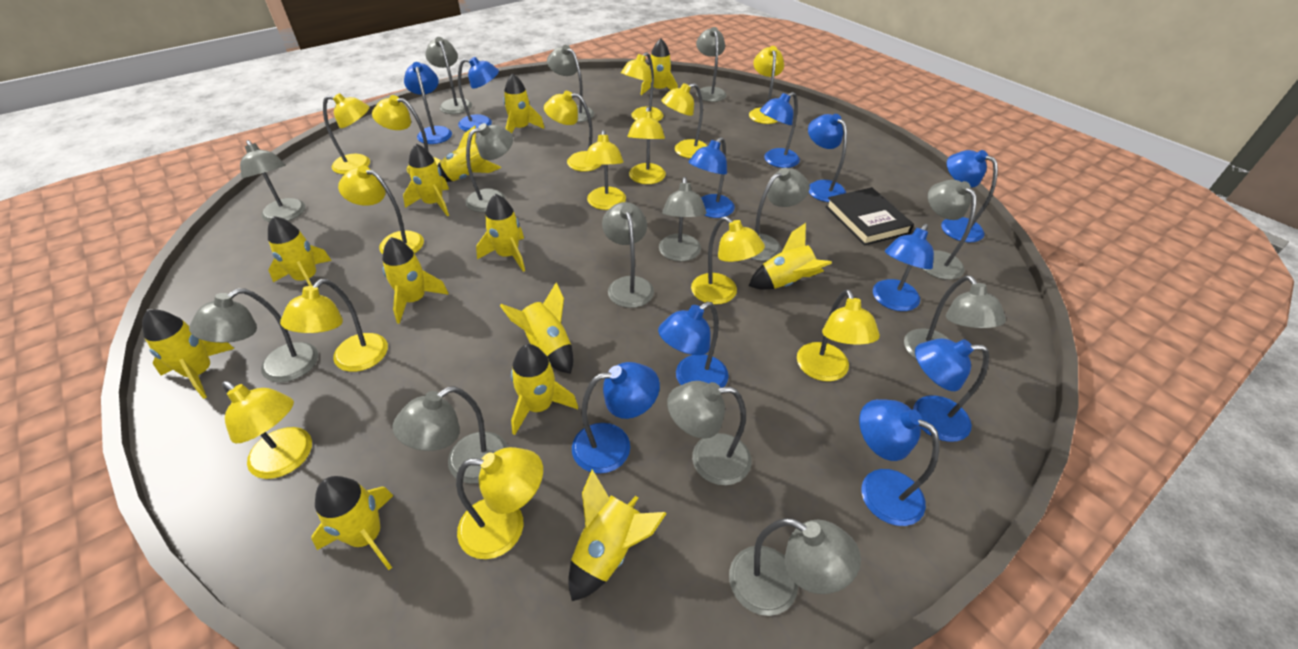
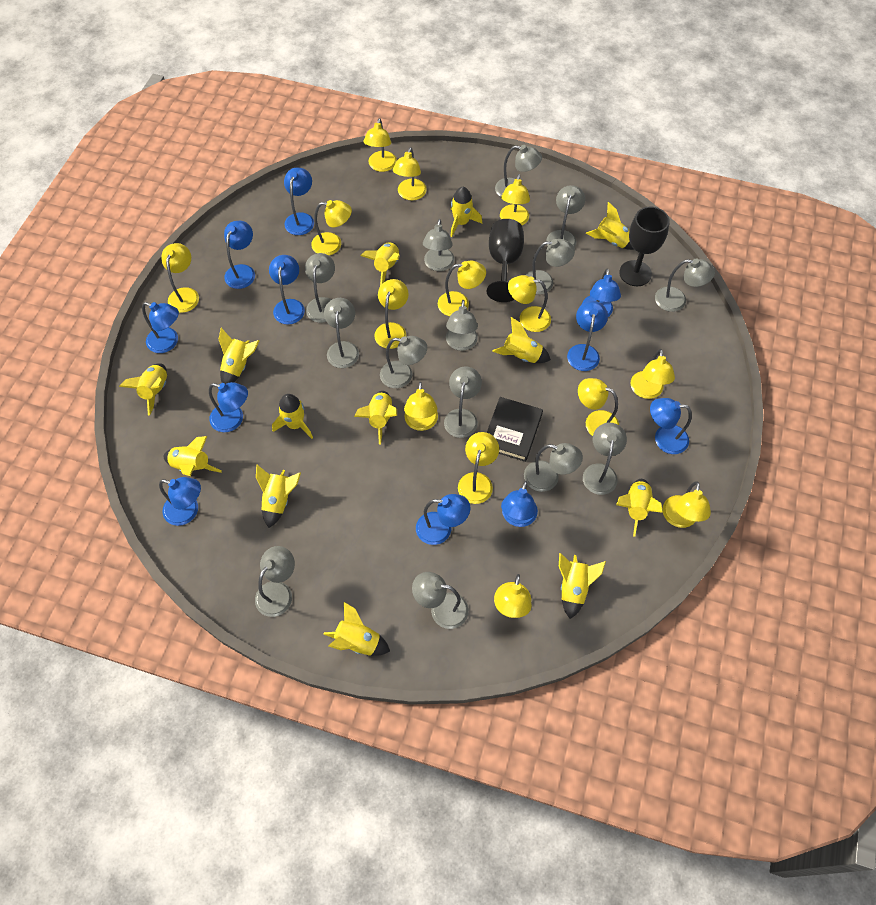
black goblet: 0 -> 2

